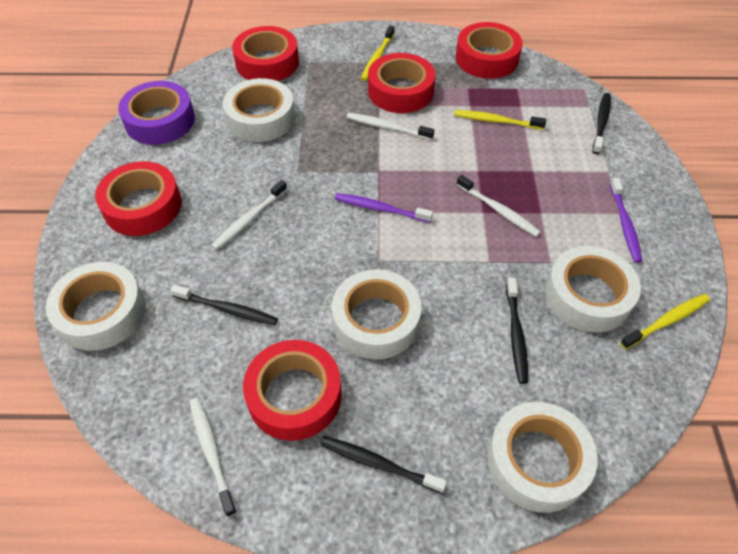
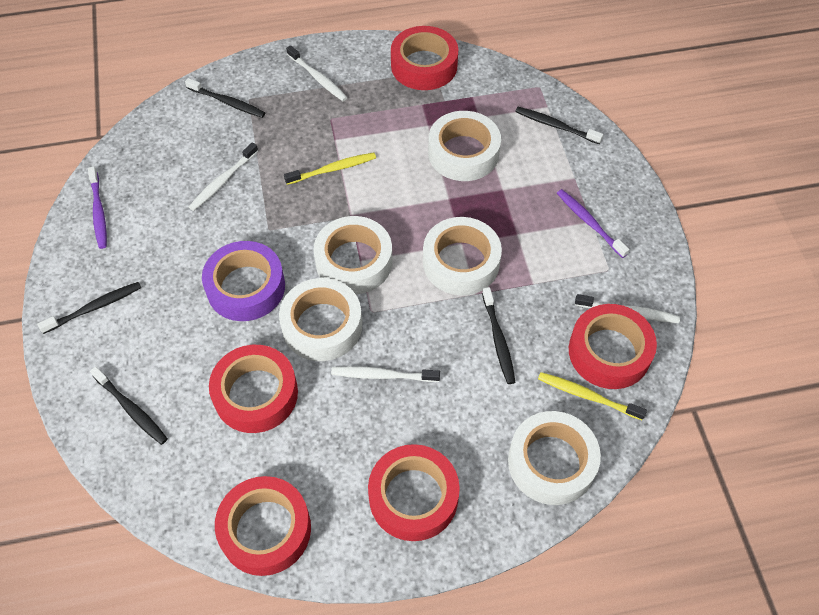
black toothbrush: 4 -> 5
yellow toothbrush: 3 -> 2

